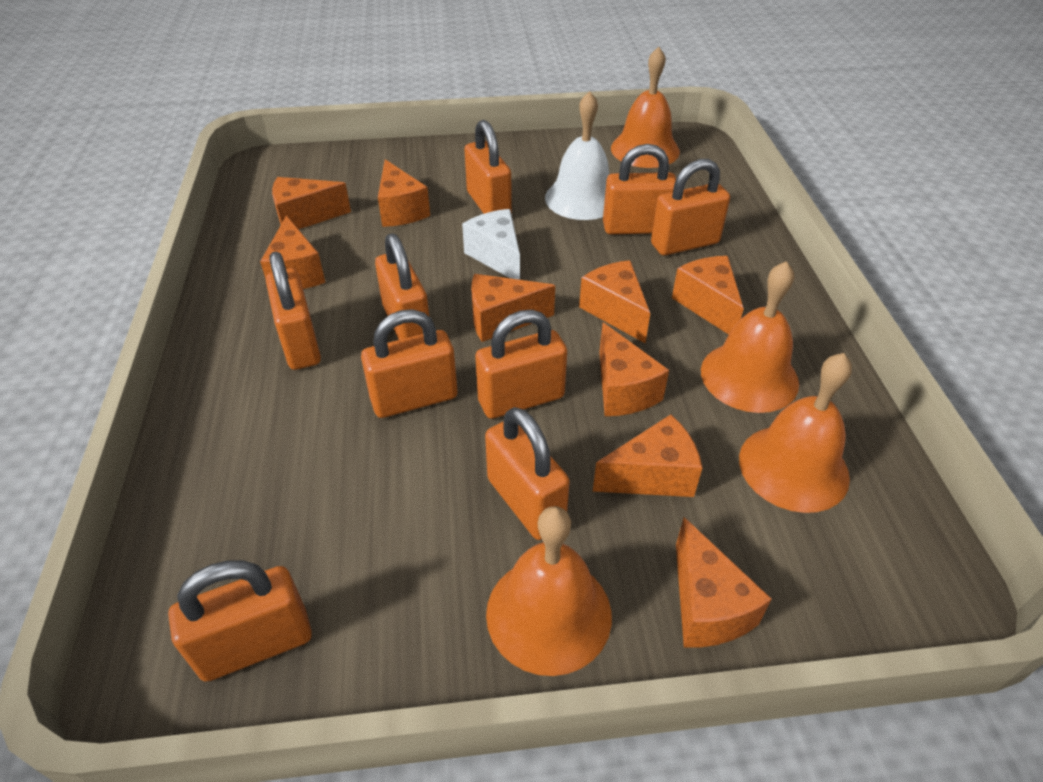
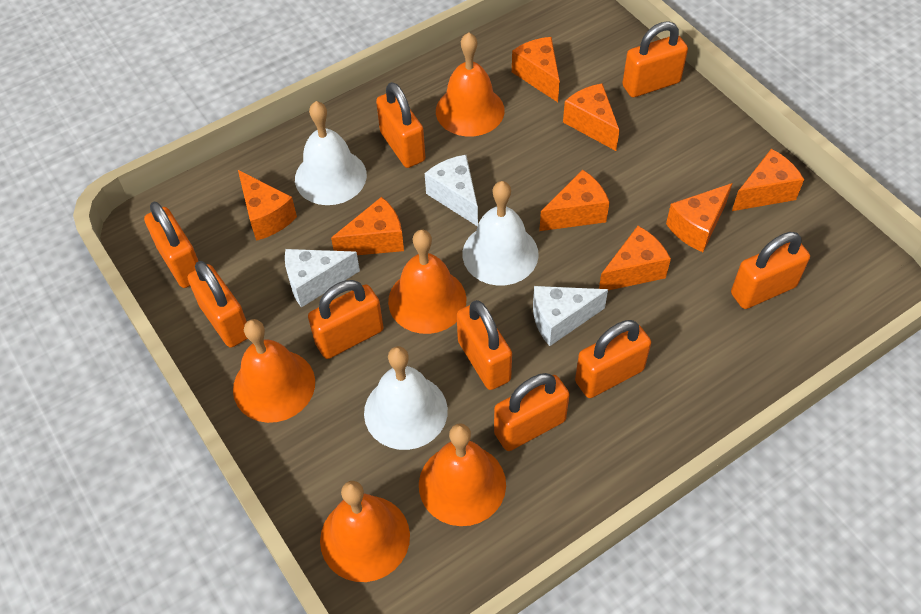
orange bell: 4 -> 5
orange cheese: 9 -> 8
white bell: 1 -> 3
white cheese: 1 -> 3

